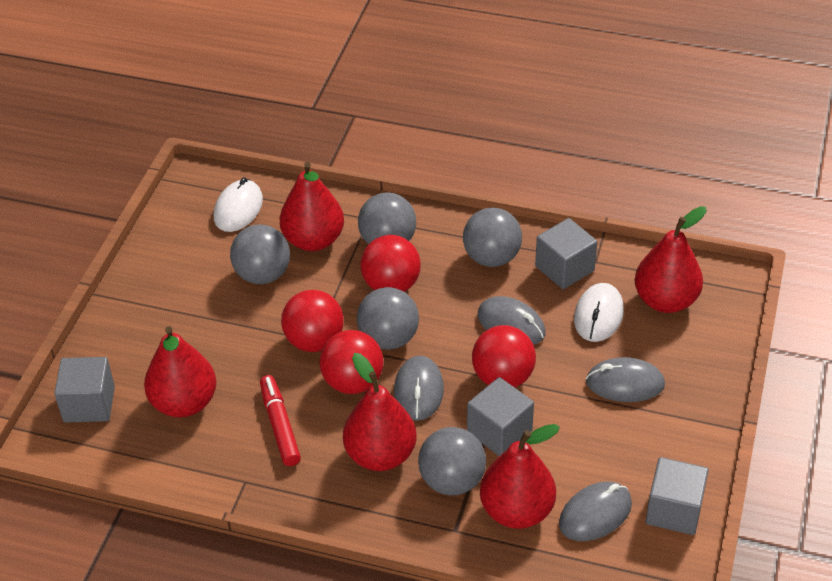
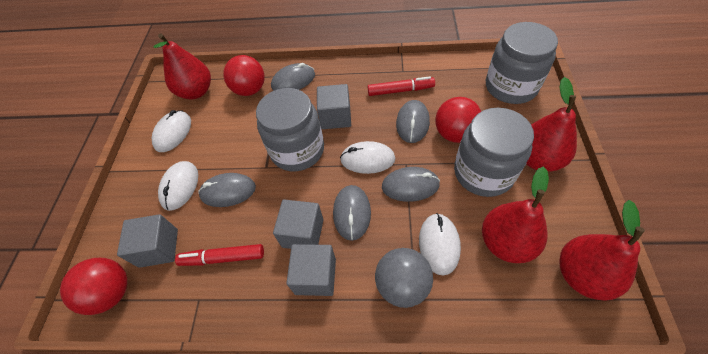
grey ball: 5 -> 1
grey jar: 0 -> 3
grey mouse: 4 -> 5
red ball: 4 -> 3
red marker: 1 -> 2
red pear: 5 -> 4
white mouse: 2 -> 4

